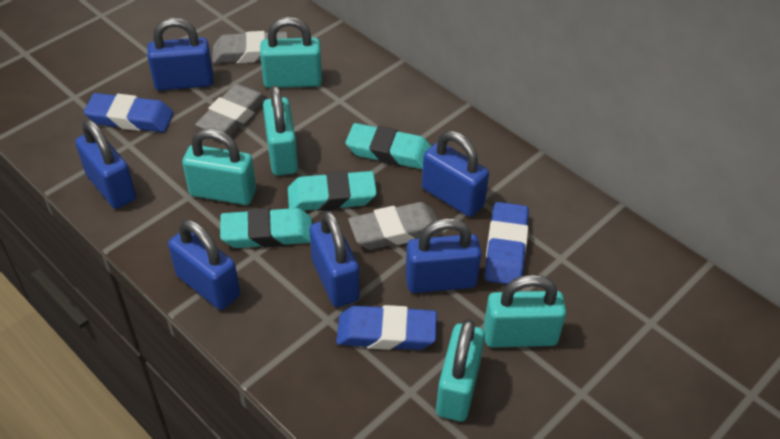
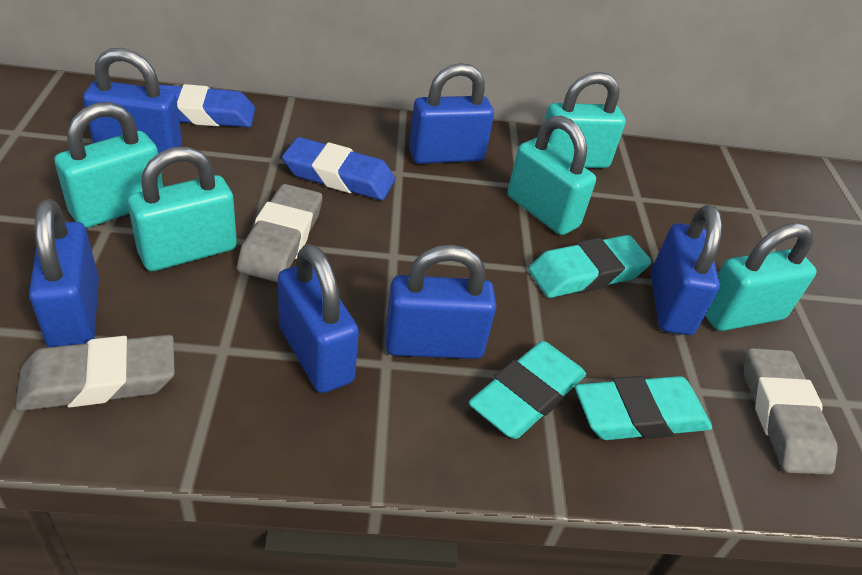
blue eraser: 3 -> 2

